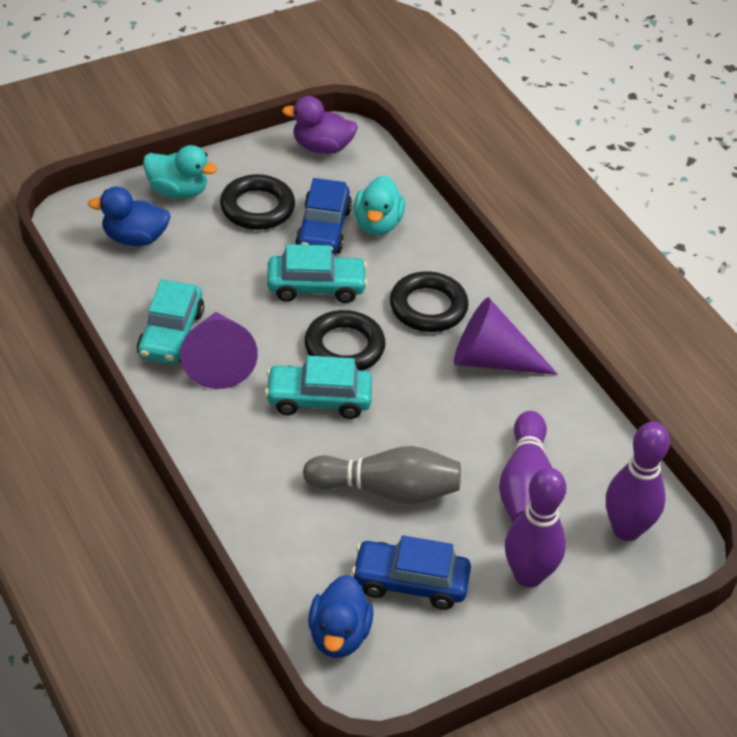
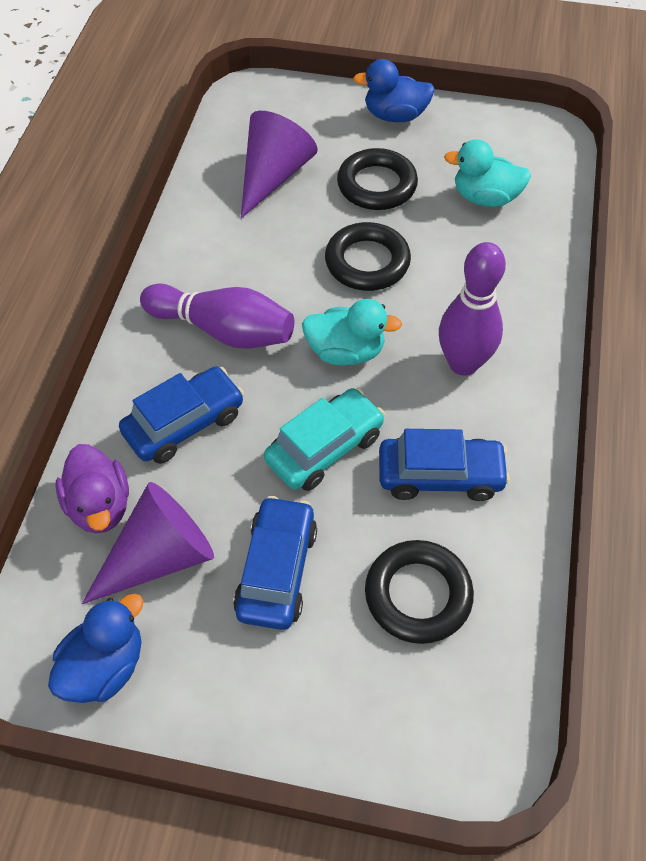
blue car: 2 -> 3
grey bowling pin: 1 -> 0
purple bowling pin: 3 -> 2
turquoise car: 3 -> 1

